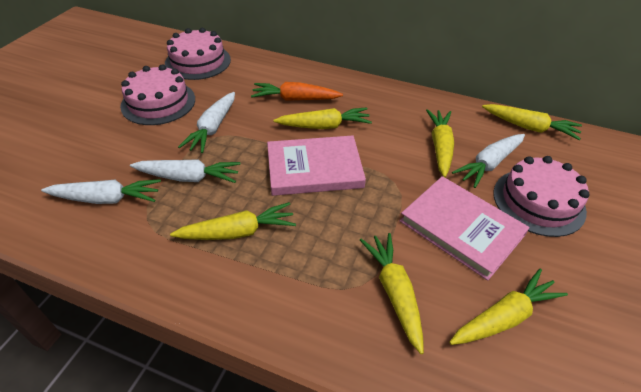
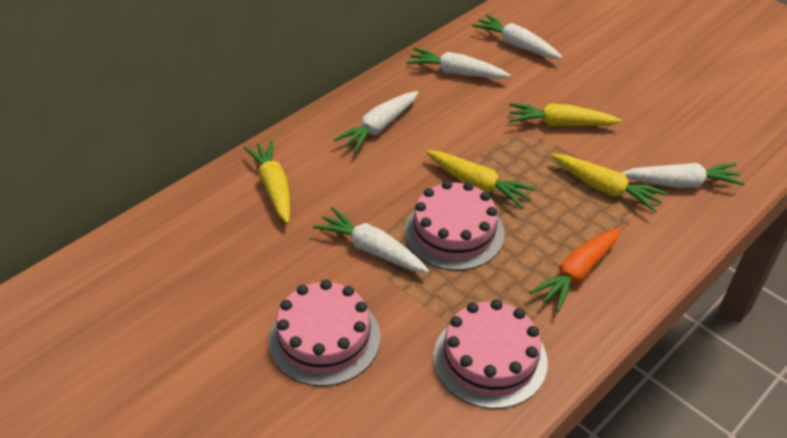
pink book: 2 -> 0
white carrot: 4 -> 5
yellow carrot: 6 -> 4

